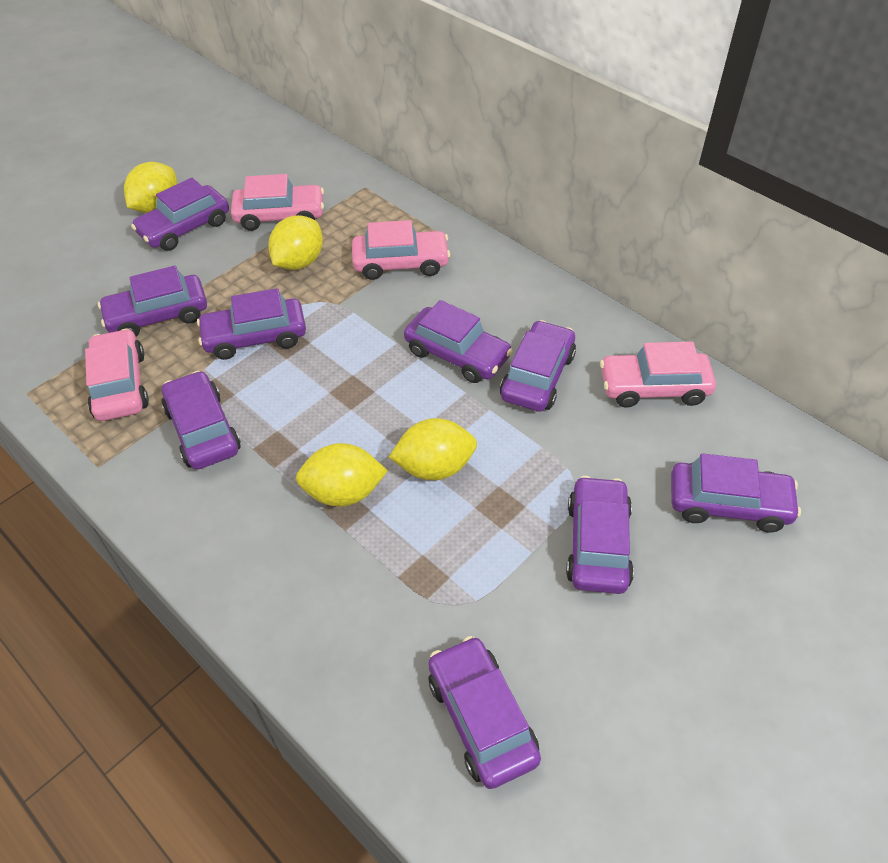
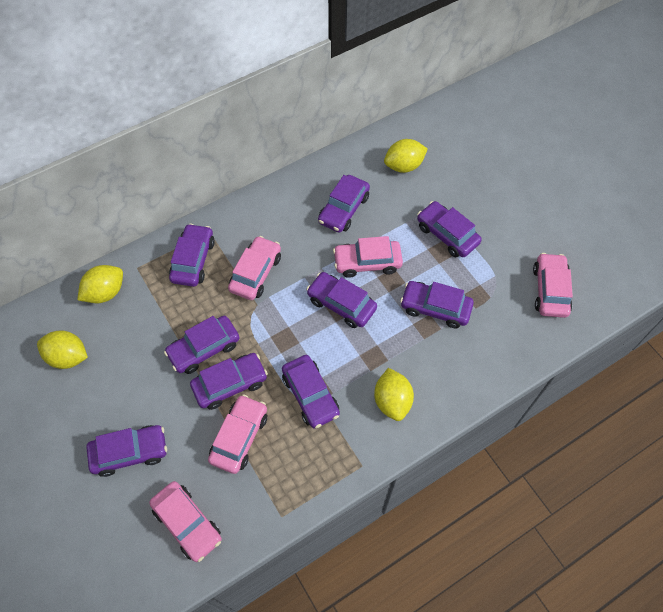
pink car: 4 -> 5

